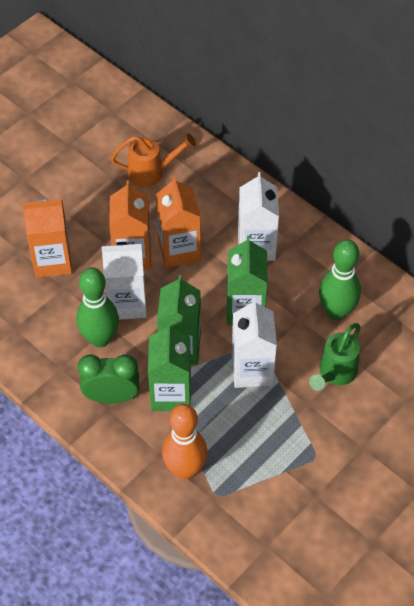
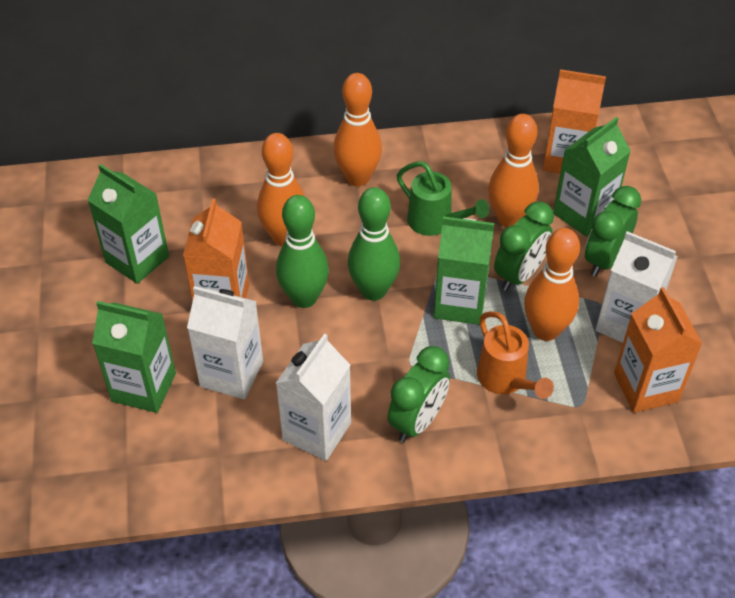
green carton: 3 -> 4
green clock: 1 -> 3
orange bowling pin: 1 -> 4

